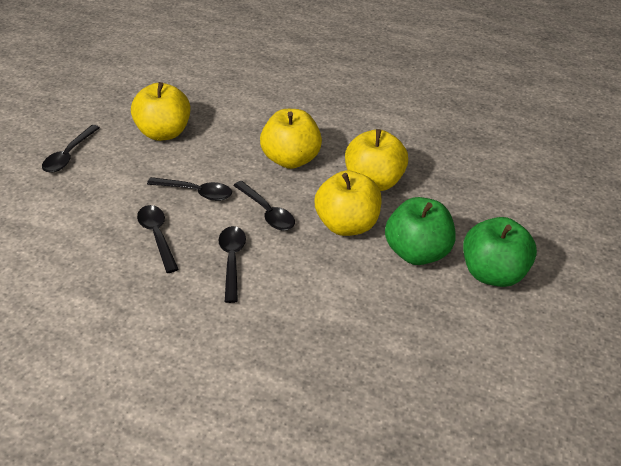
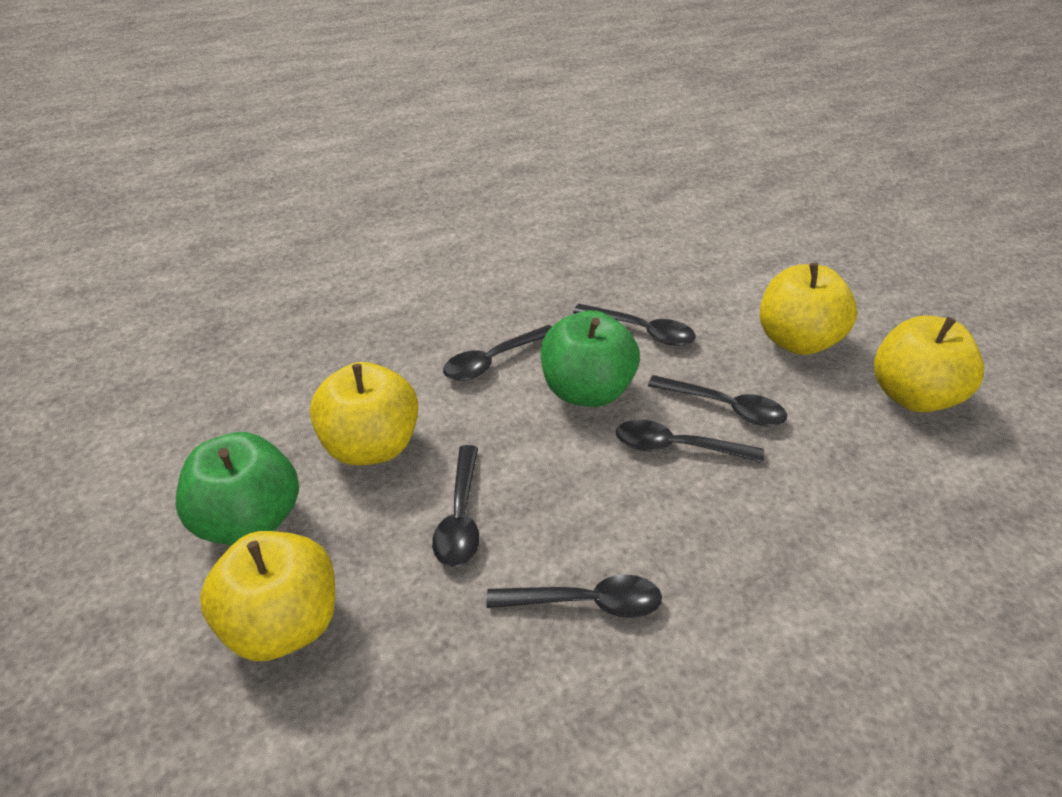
black spoon: 5 -> 6

